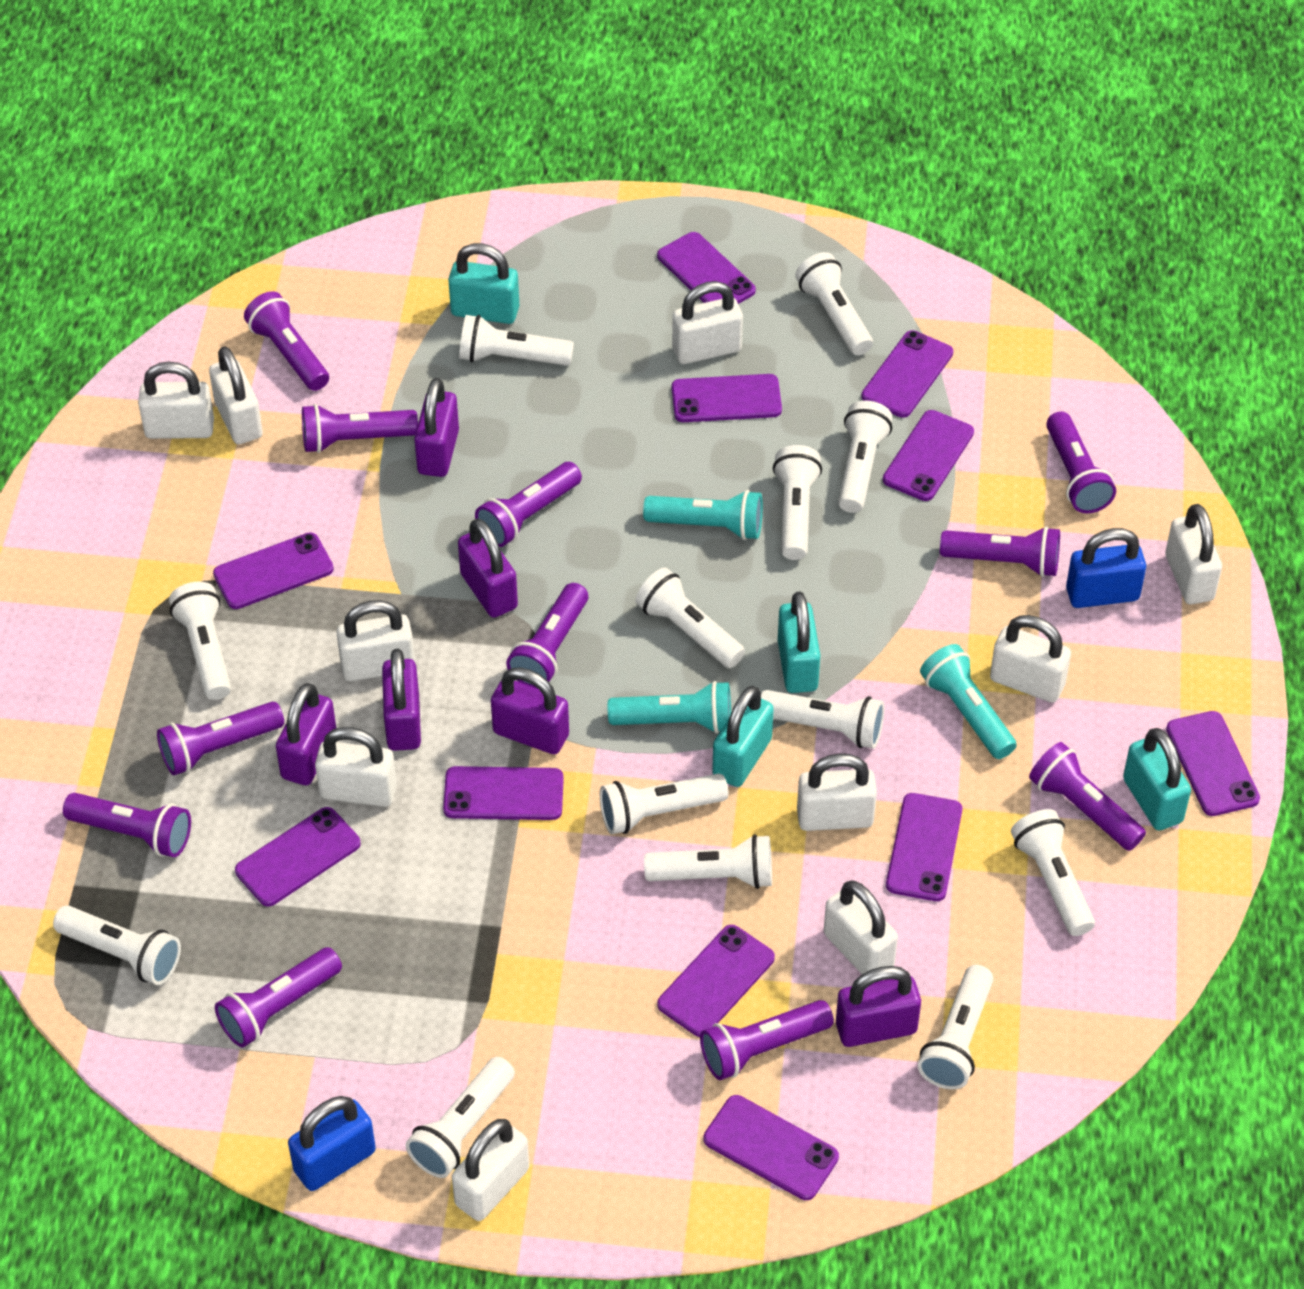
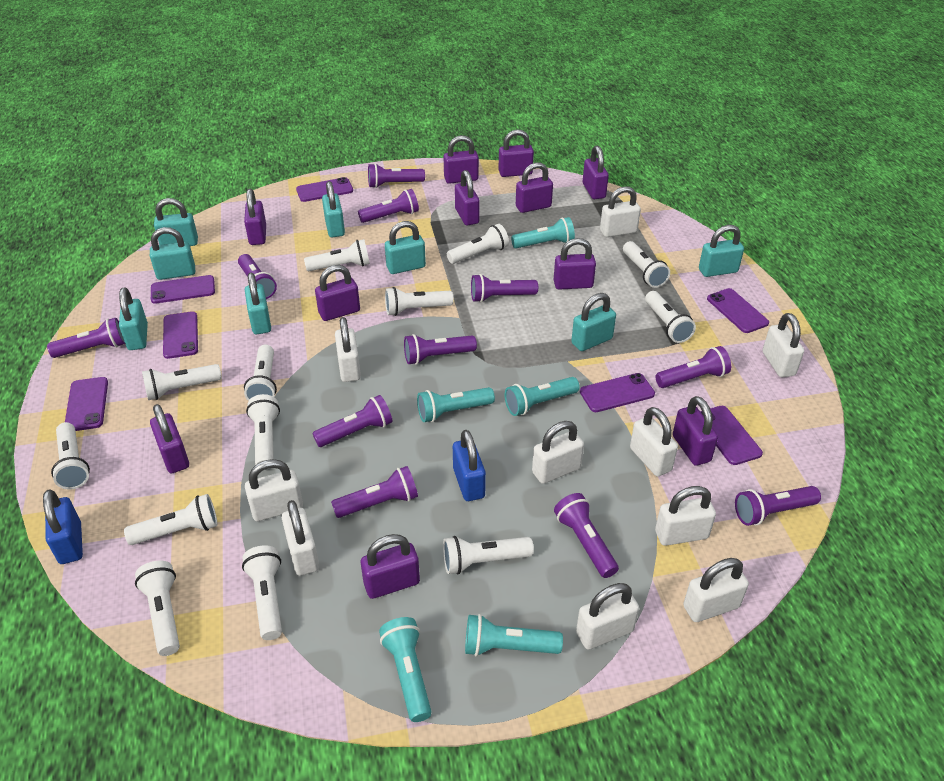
purple padlock: 6 -> 11
purple phone: 11 -> 7
turquoise flashlight: 3 -> 5
turquoise padlock: 4 -> 8

